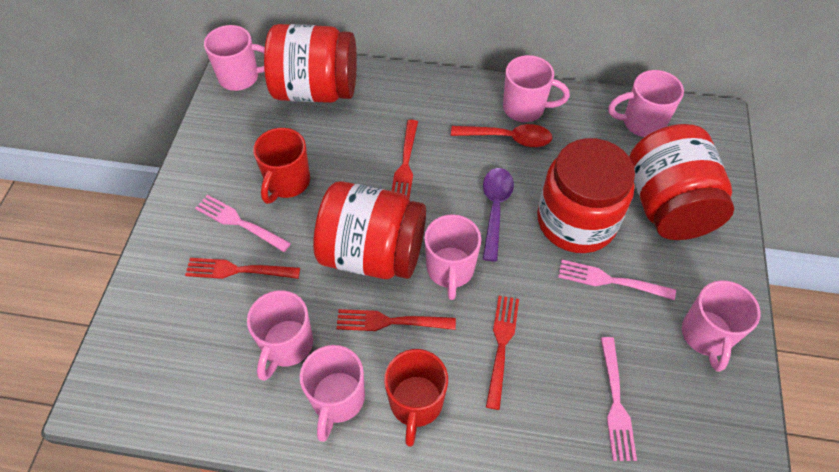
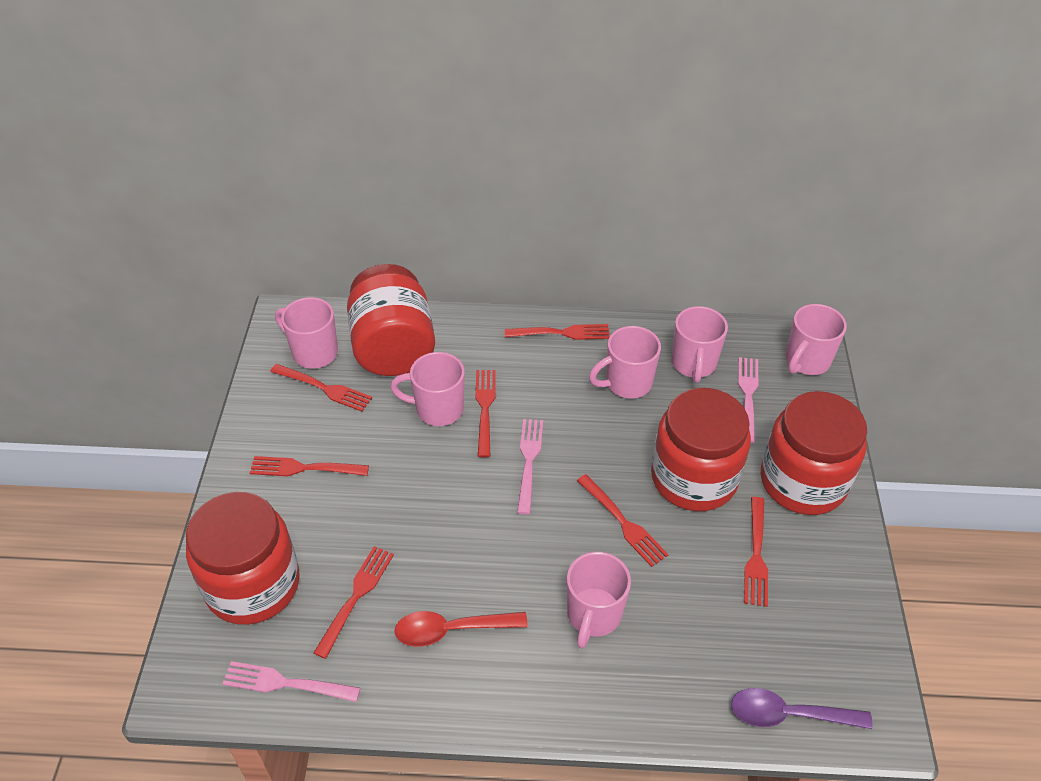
pink mug: 7 -> 6
red fork: 4 -> 7
red mug: 2 -> 0

